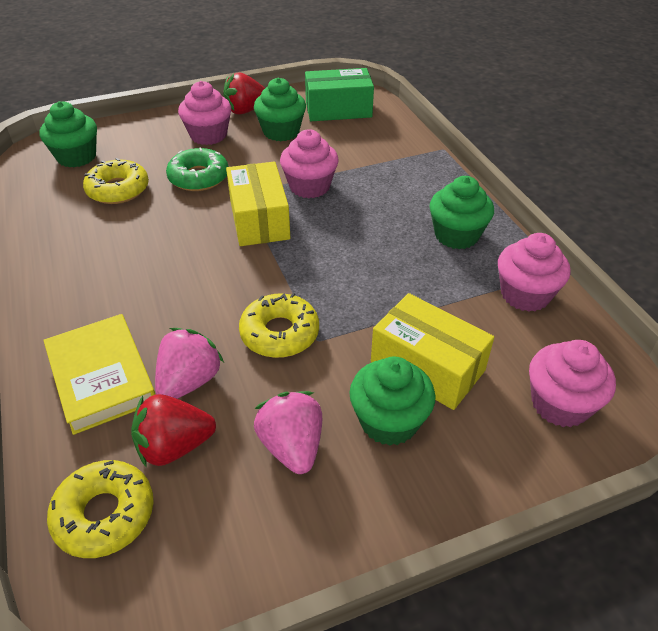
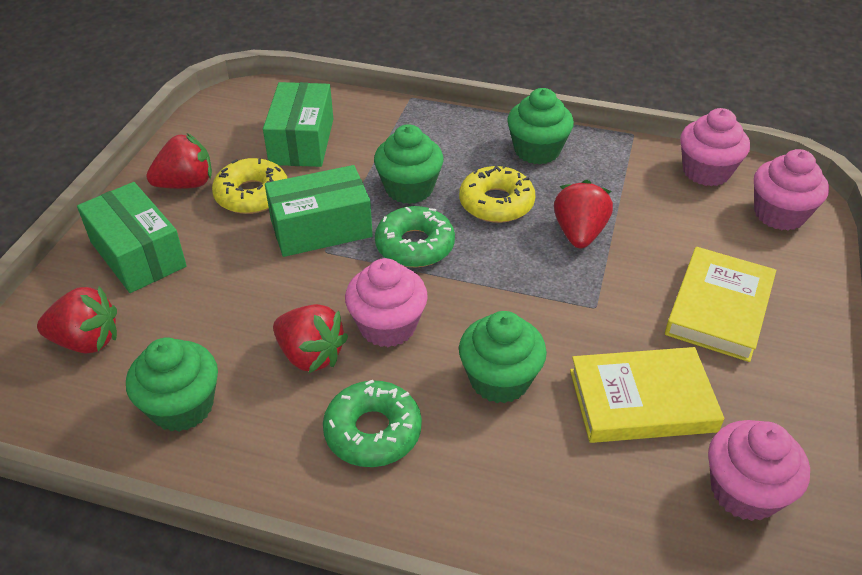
green box: 1 -> 3
green donut: 1 -> 2
pink strawberry: 2 -> 0
red strawberry: 2 -> 4
yellow book: 1 -> 2
yellow box: 2 -> 0
yellow donut: 3 -> 2

